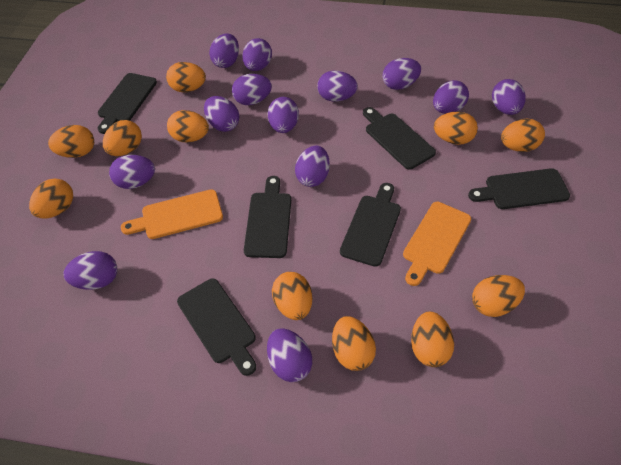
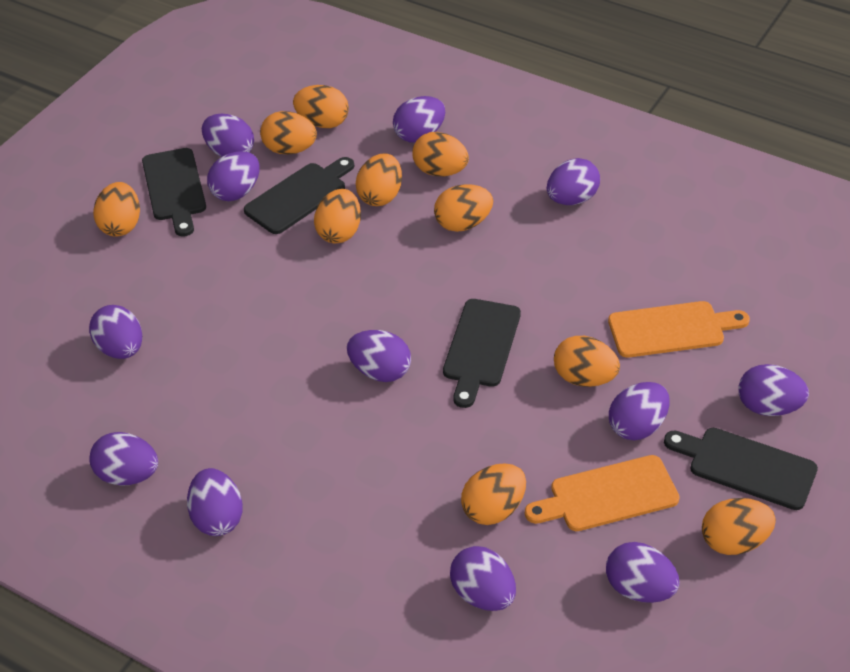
black cutting board: 6 -> 4
orange egg: 11 -> 10
purple egg: 13 -> 12

